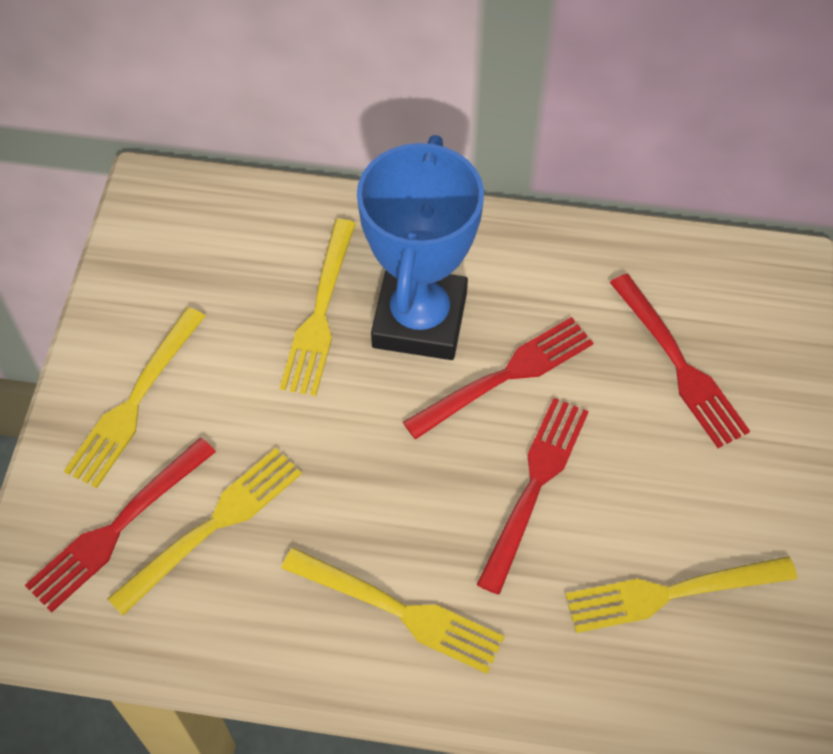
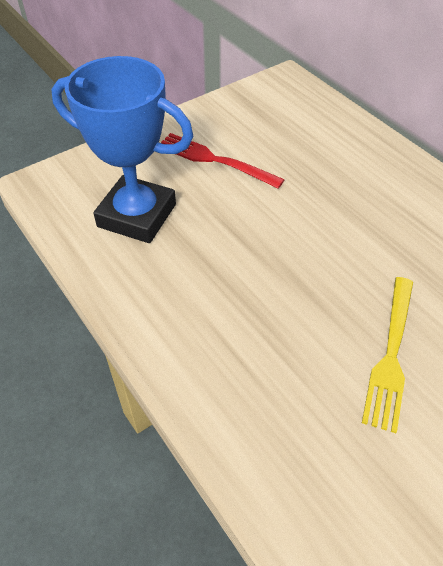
red fork: 4 -> 1
yellow fork: 5 -> 1

